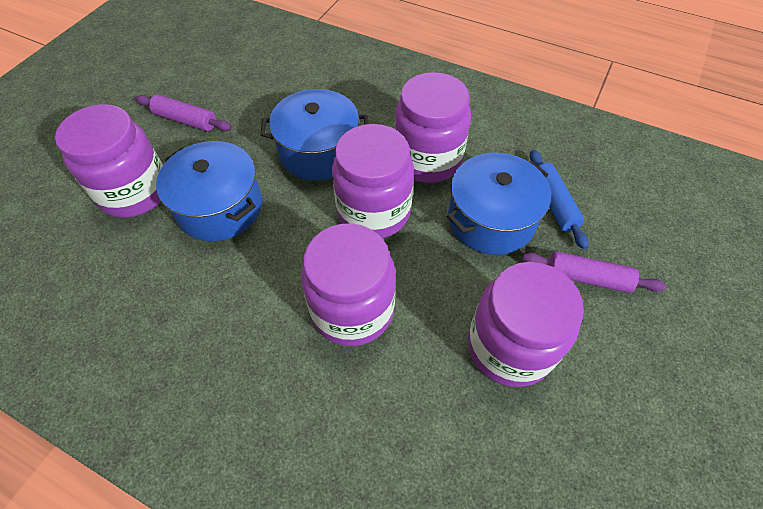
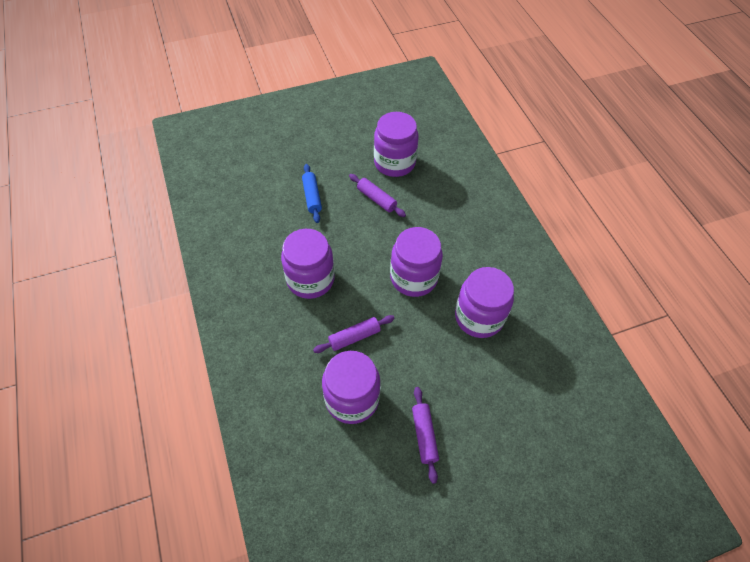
blue pot: 3 -> 0
purple rolling pin: 2 -> 3

